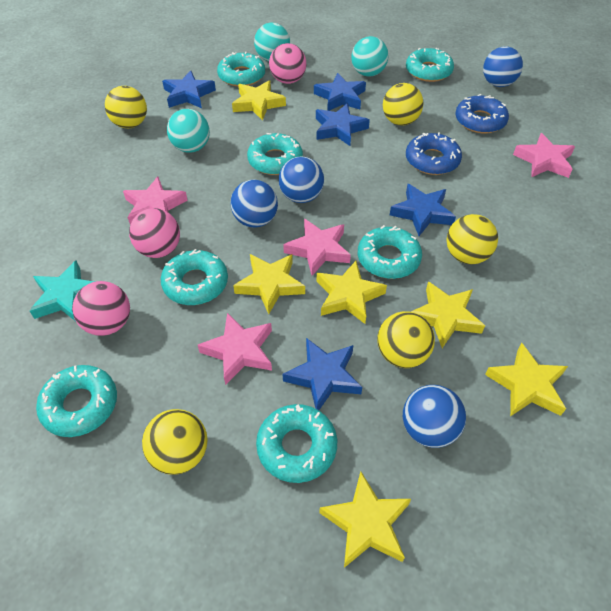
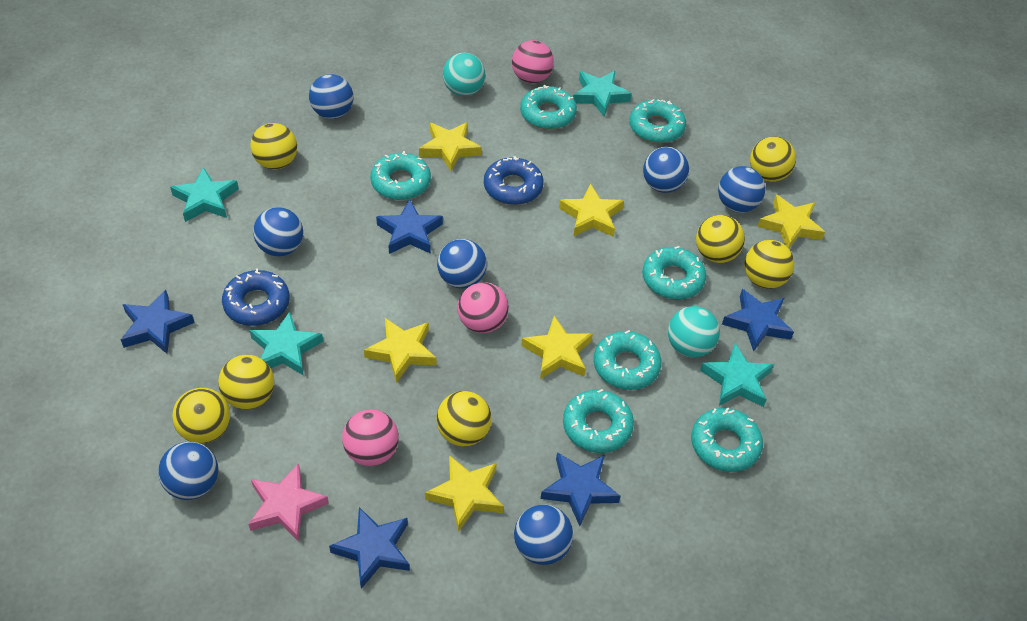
blue ball: 4 -> 7
pink star: 4 -> 1
turquoise ball: 3 -> 2
turquoise star: 1 -> 4
yellow ball: 5 -> 7

